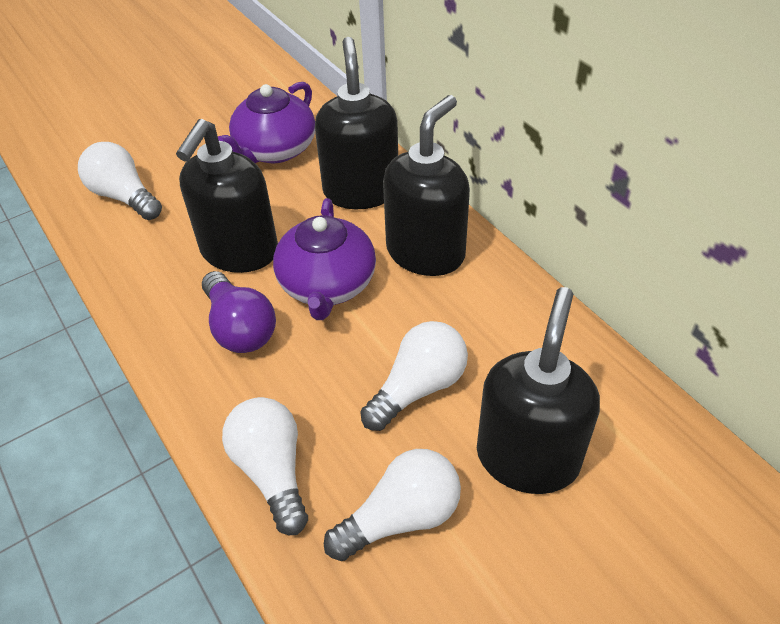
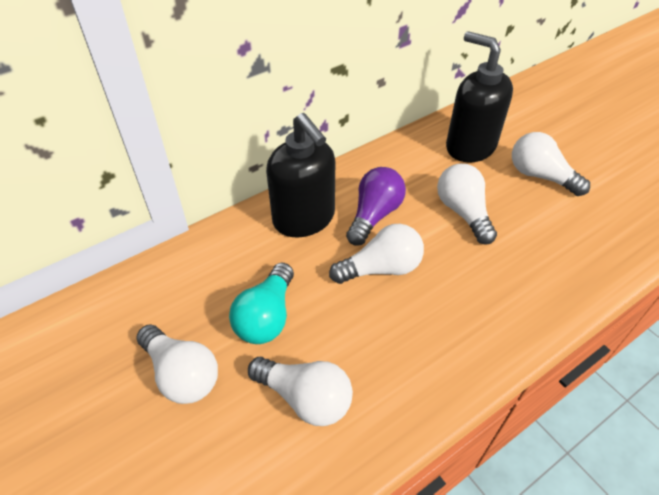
black soap dispenser: 4 -> 2
purple teapot: 2 -> 0
turquoise light bulb: 0 -> 1
white light bulb: 4 -> 5

